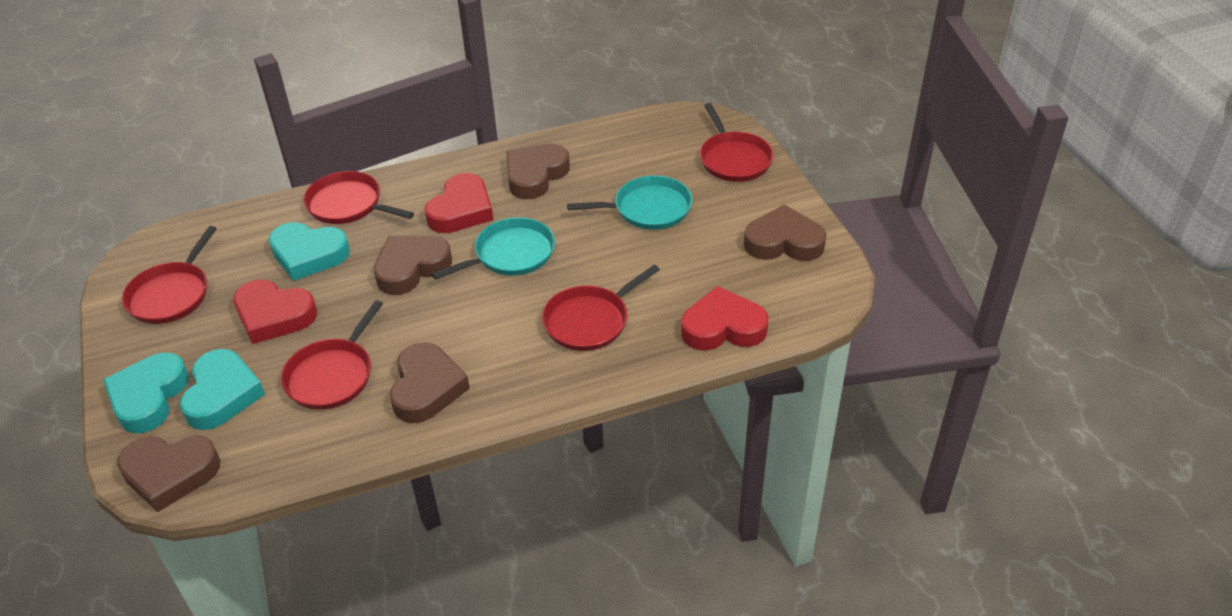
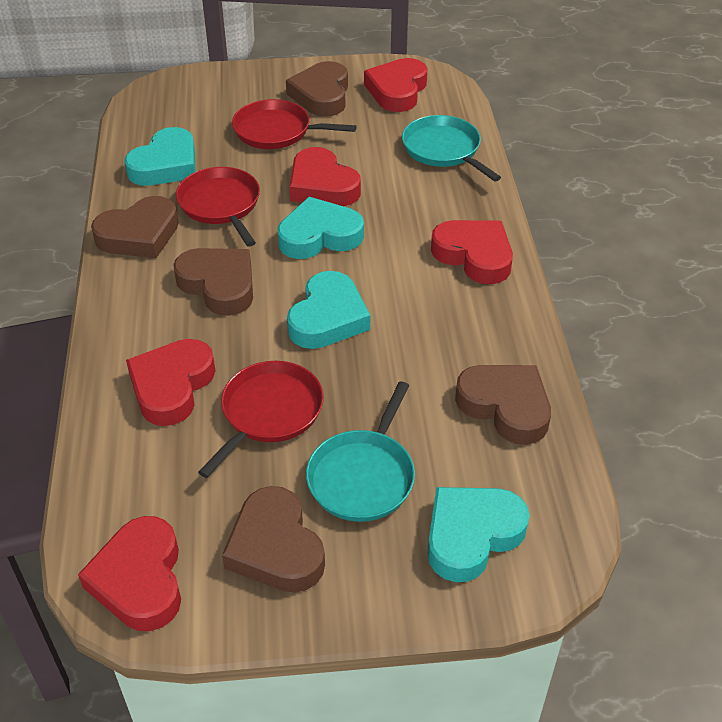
red heart: 3 -> 5
red pan: 5 -> 3
turquoise heart: 3 -> 4

